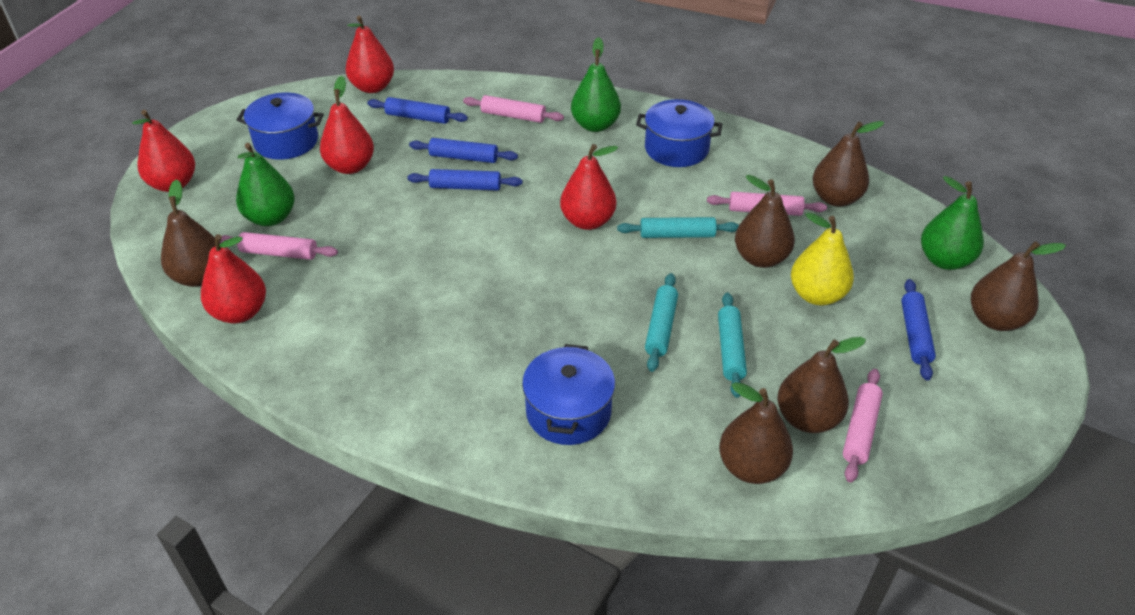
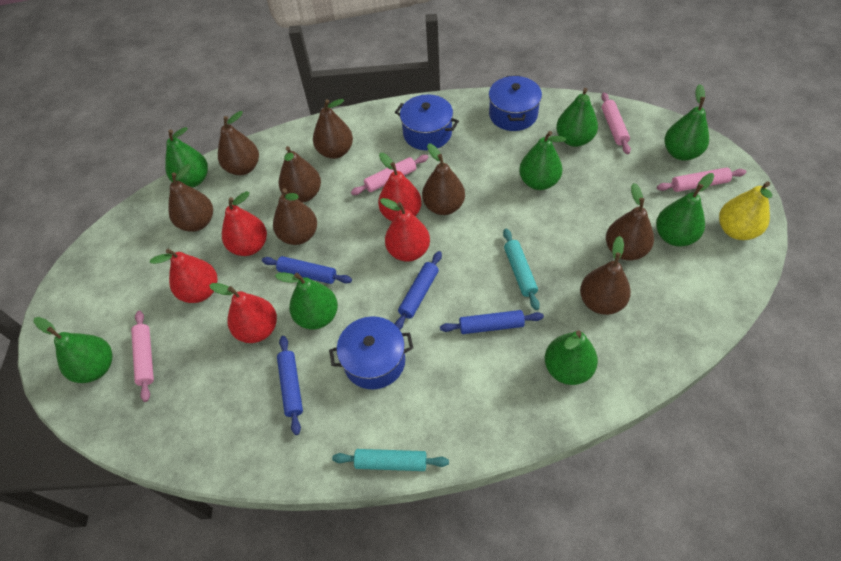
brown pear: 6 -> 8
green pear: 3 -> 8
turquoise rolling pin: 3 -> 2

